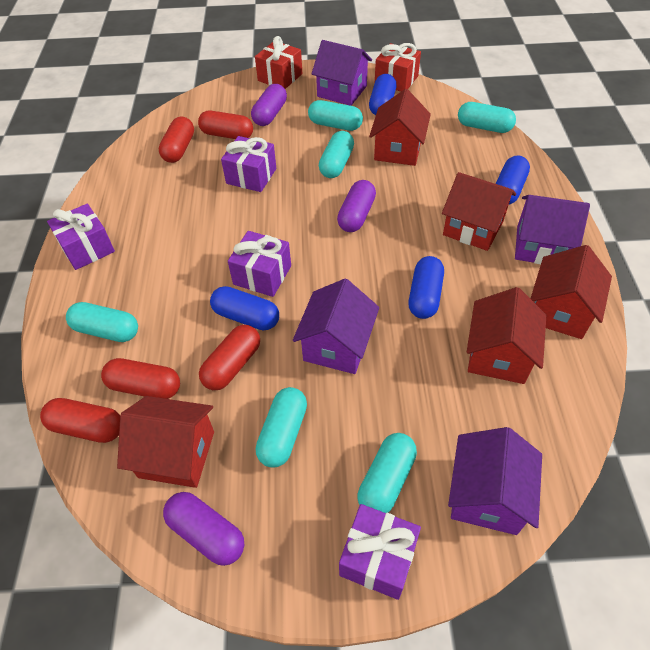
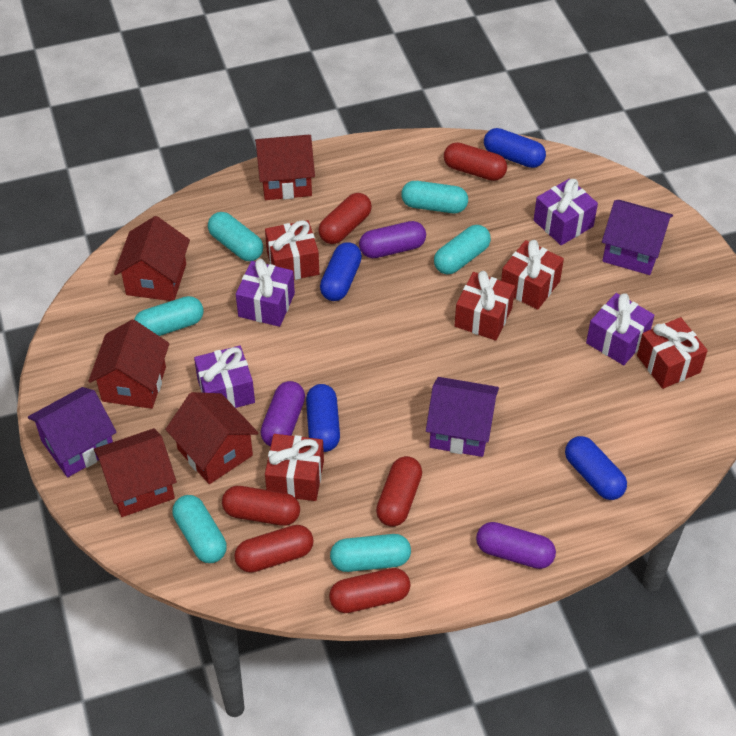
purple house: 4 -> 3
red capsule: 5 -> 6
red gift: 2 -> 5

